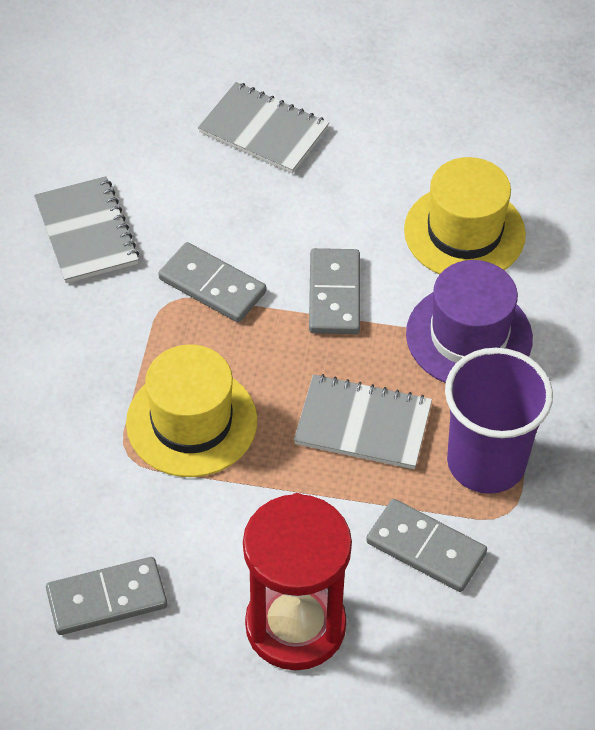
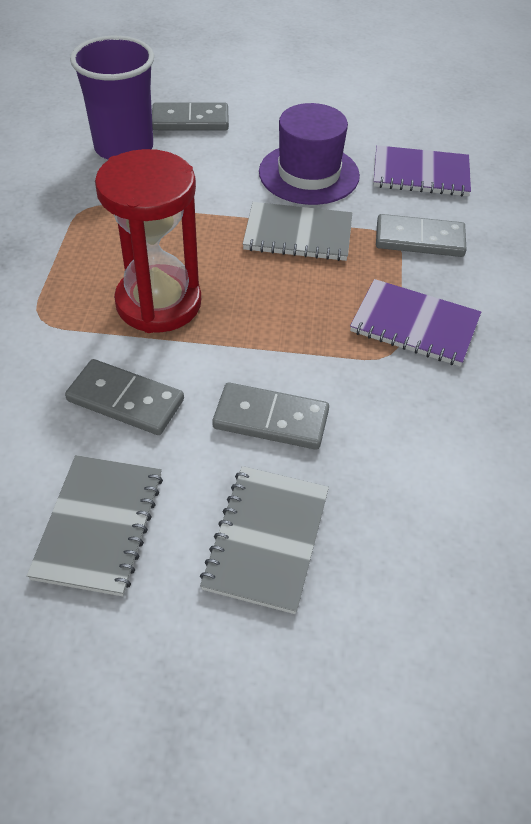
purple notebook: 0 -> 2
yellow hat: 2 -> 0

